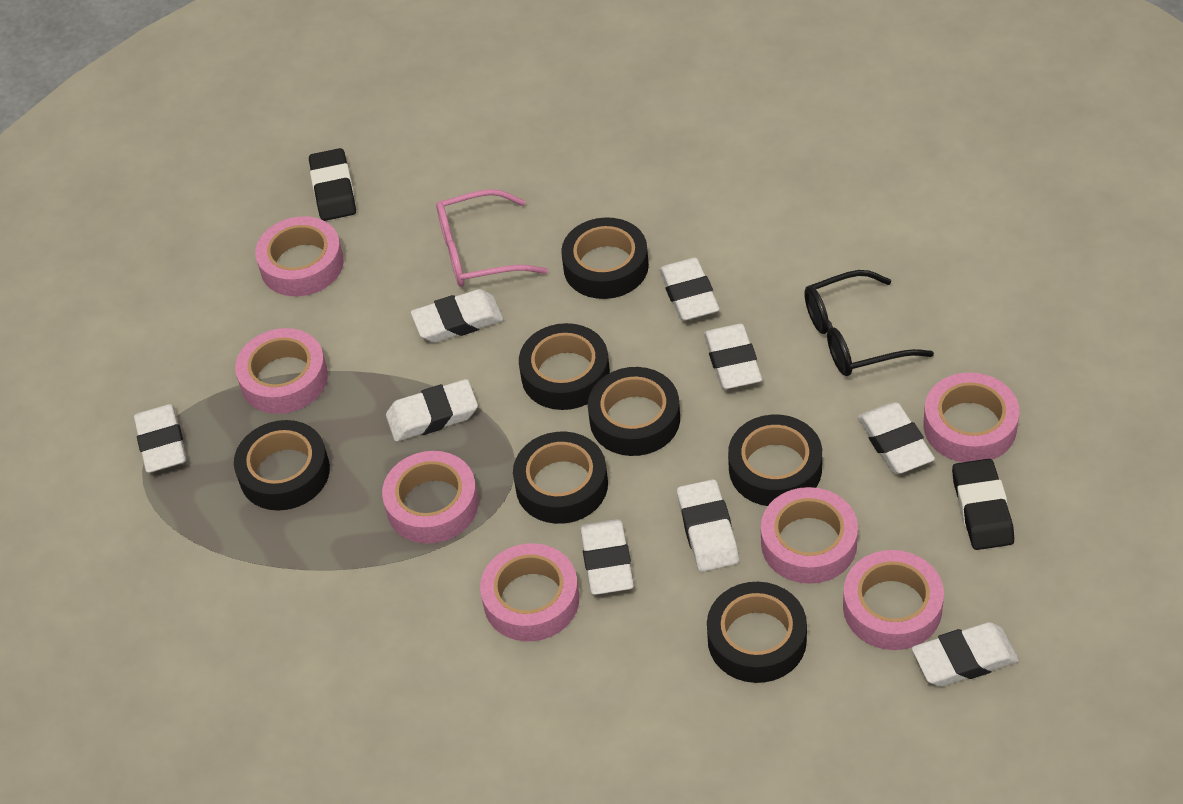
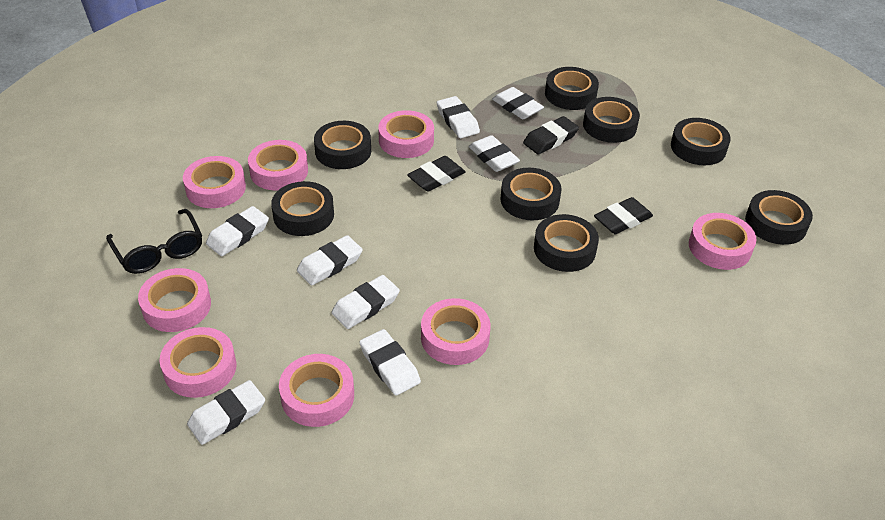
black eraser: 2 -> 3
black tape: 7 -> 8
pink glasses: 1 -> 0
pink tape: 7 -> 8
white eraser: 9 -> 8

